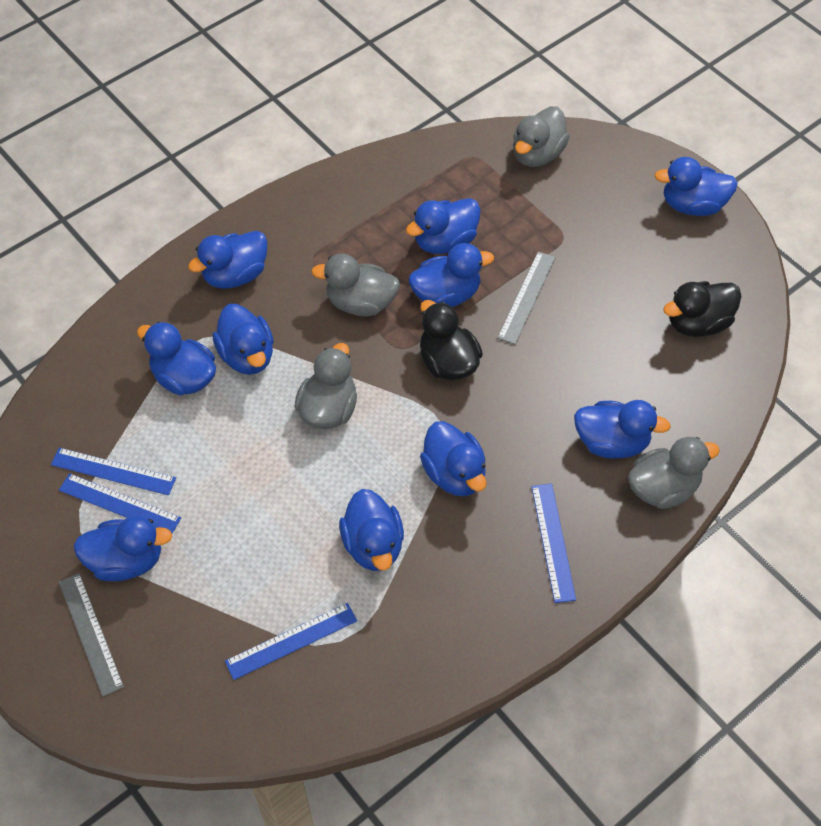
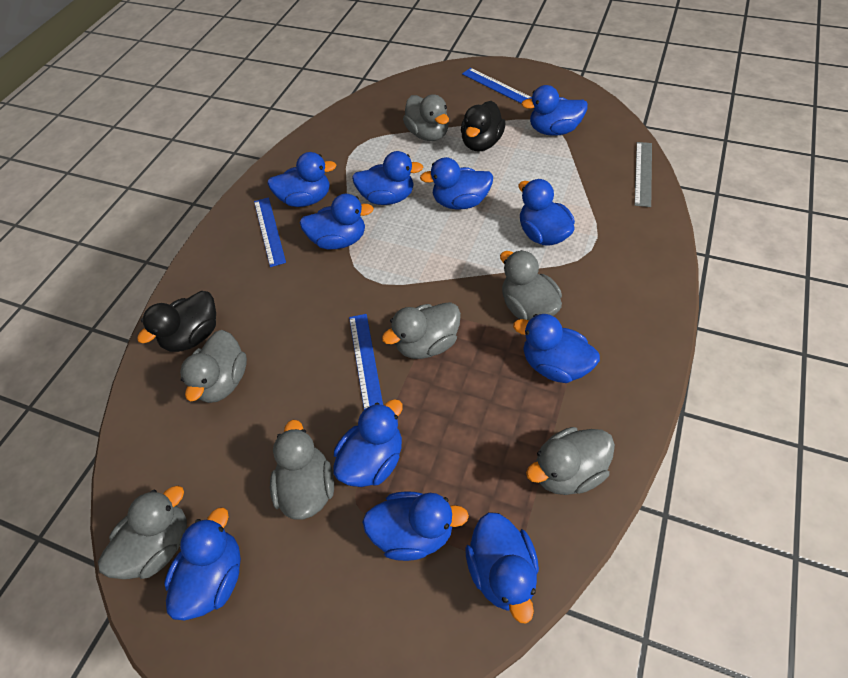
blue duck: 10 -> 11
blue ruler: 4 -> 3
grey duck: 4 -> 7
grey ruler: 2 -> 1

